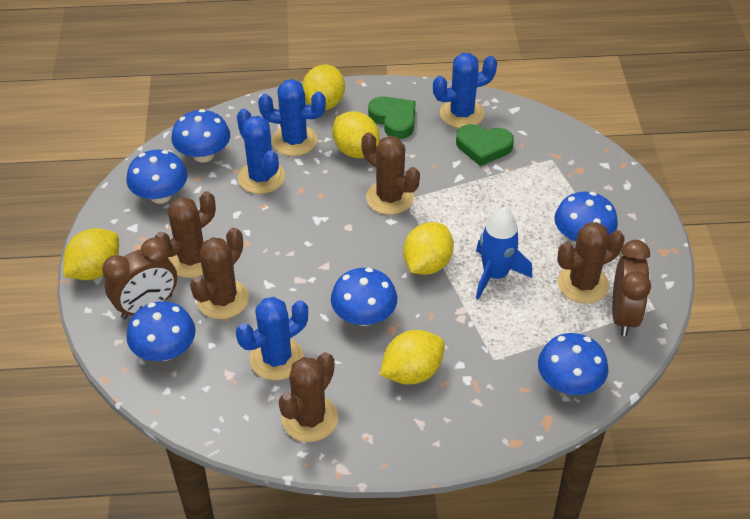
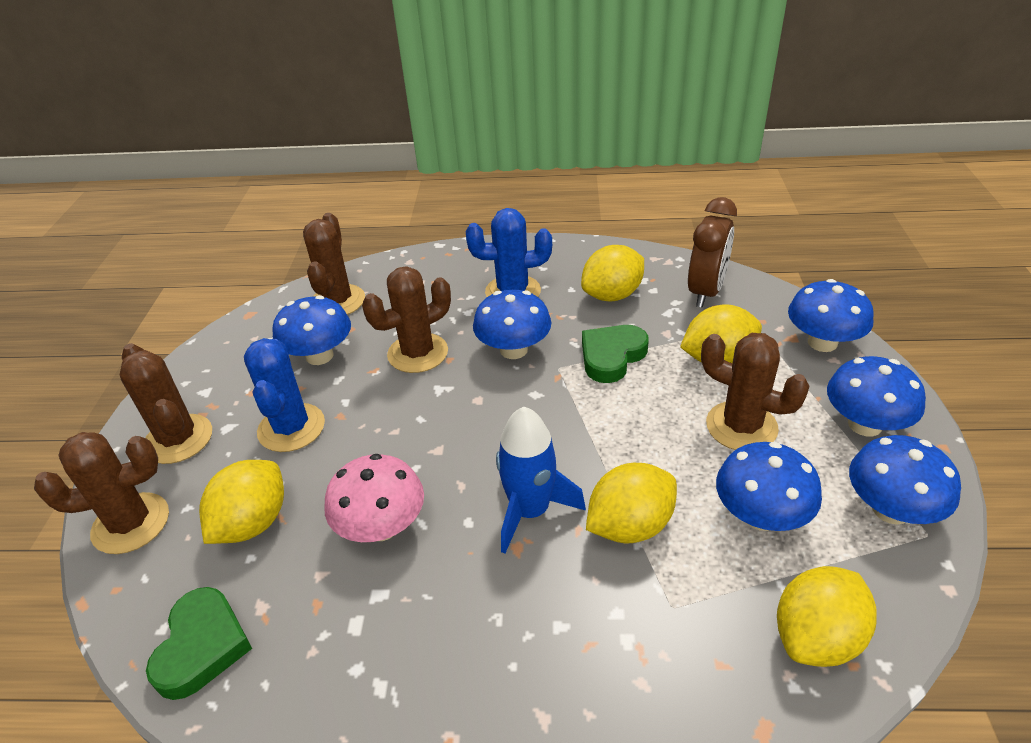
blue cactus: 4 -> 2
brown clock: 2 -> 1
pink mushroom: 0 -> 1

